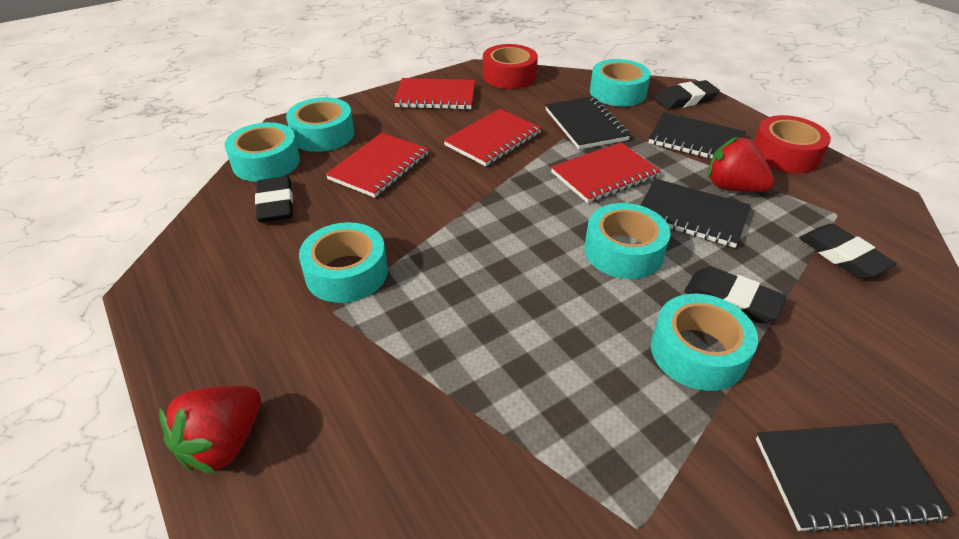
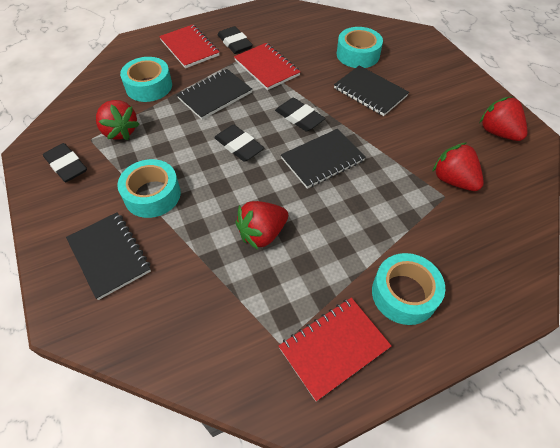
red notebook: 4 -> 3
red strawberry: 2 -> 4
red tape: 2 -> 0
turquoise tape: 6 -> 4

